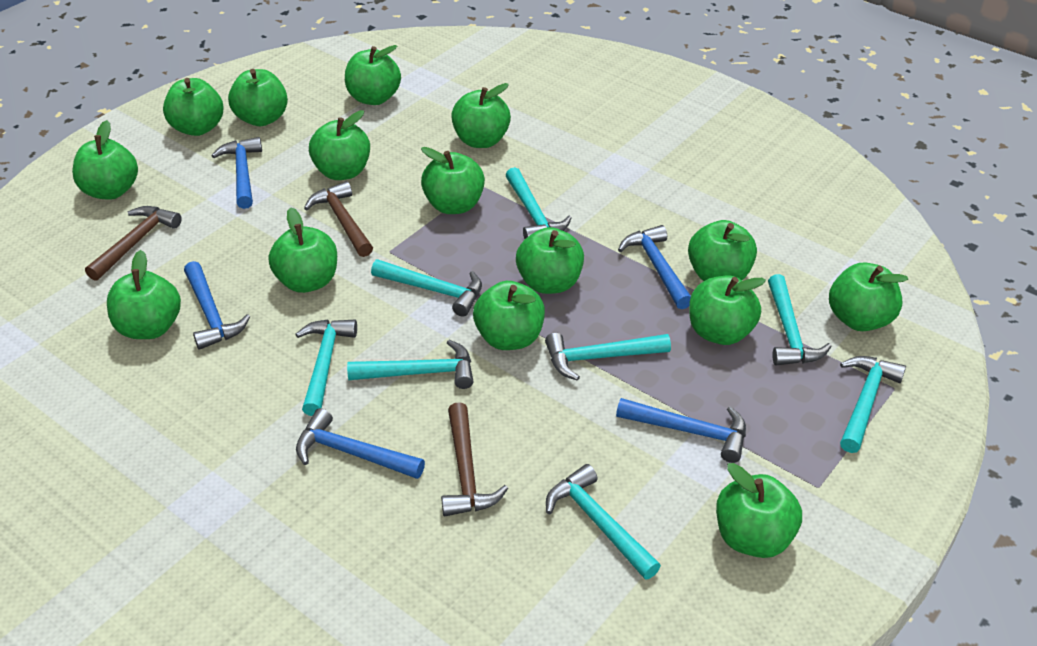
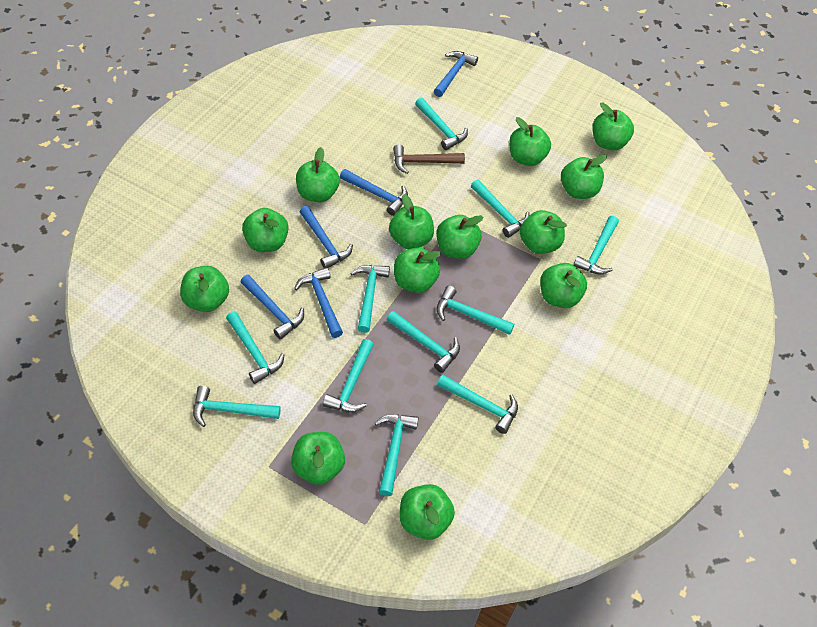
brown hammer: 3 -> 1
green apple: 15 -> 13
turquoise hammer: 8 -> 11

